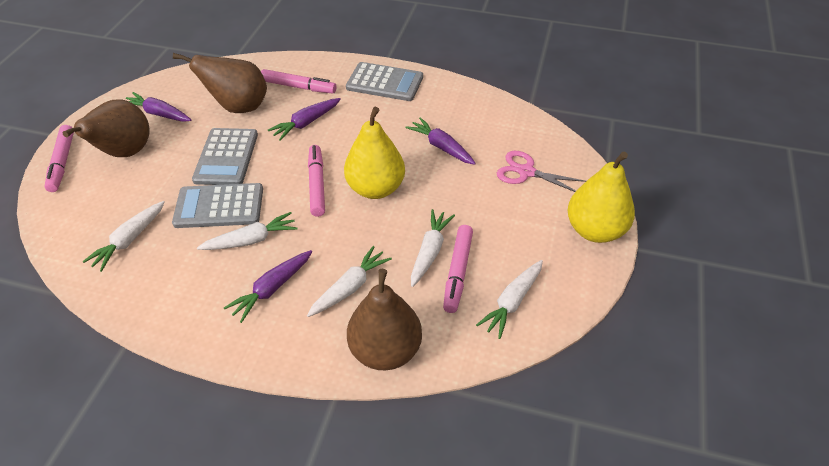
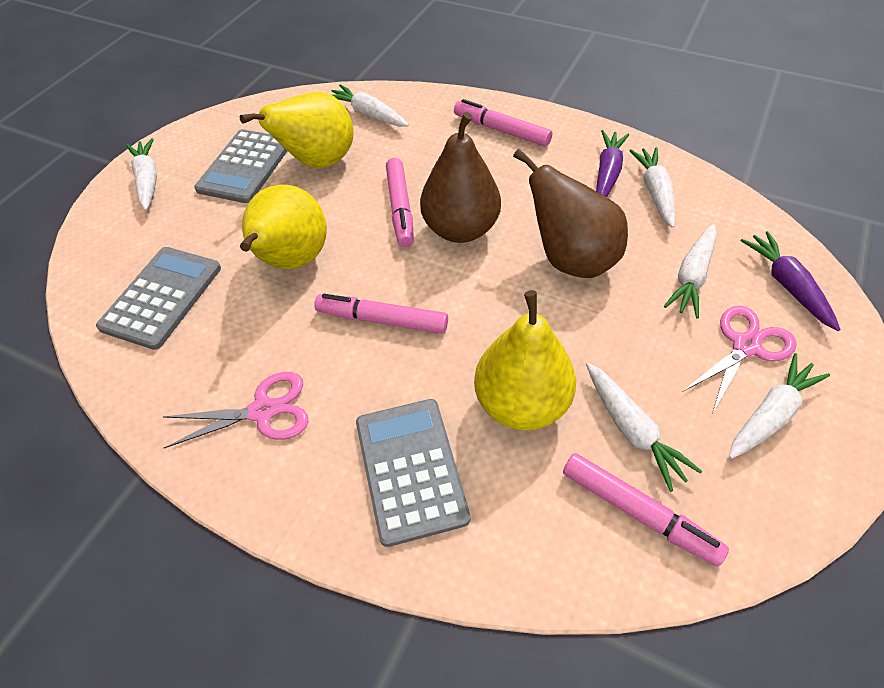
brown pear: 3 -> 2
pink scissors: 1 -> 2
purple carrot: 4 -> 2
white carrot: 5 -> 6
yellow pear: 2 -> 3

